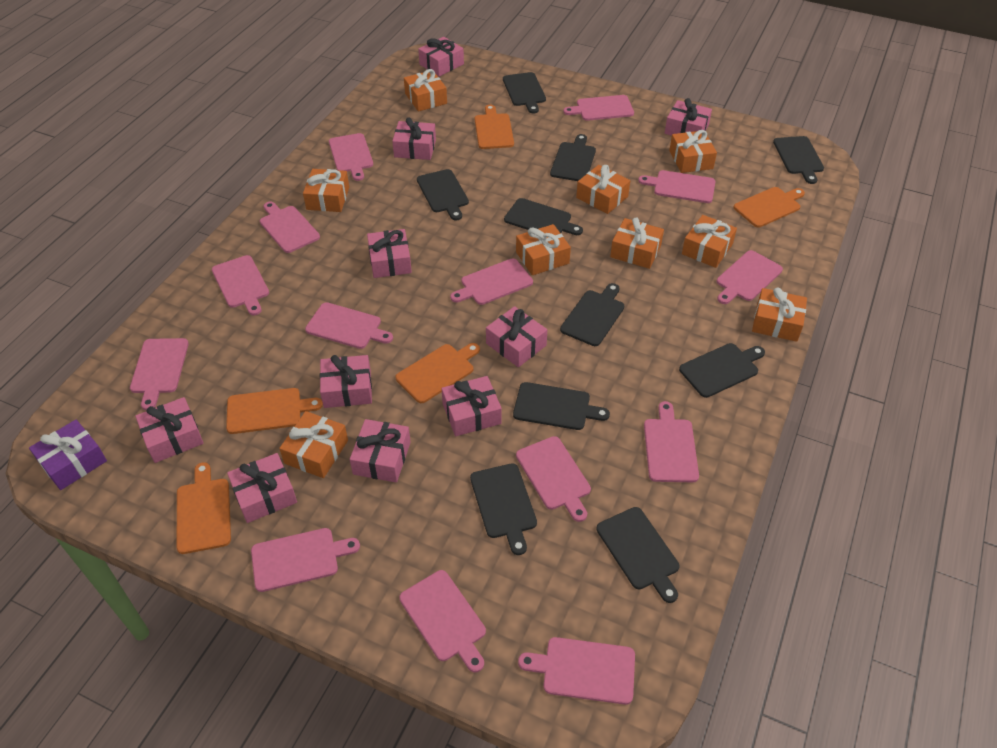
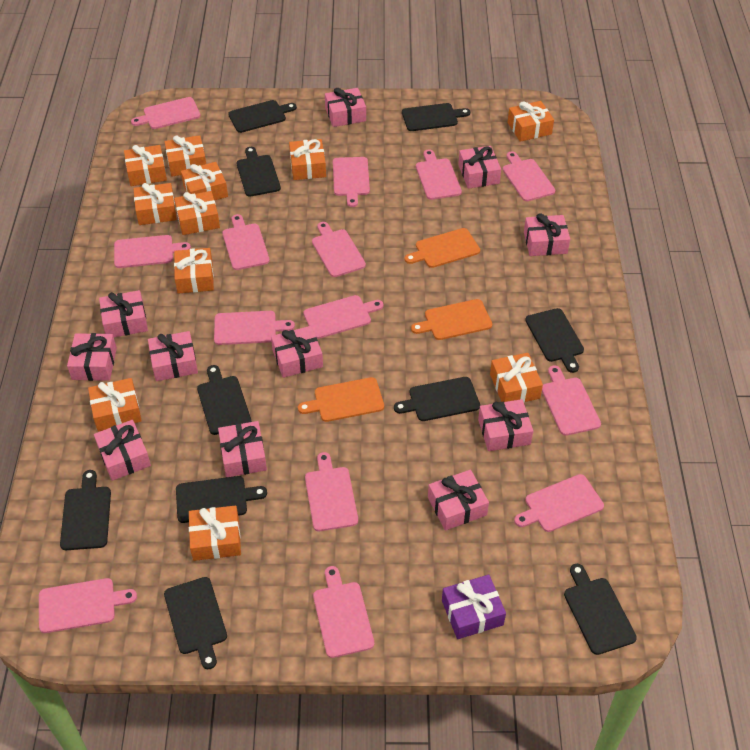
orange cutting board: 5 -> 3
orange gift: 9 -> 11
pink gift: 10 -> 11

